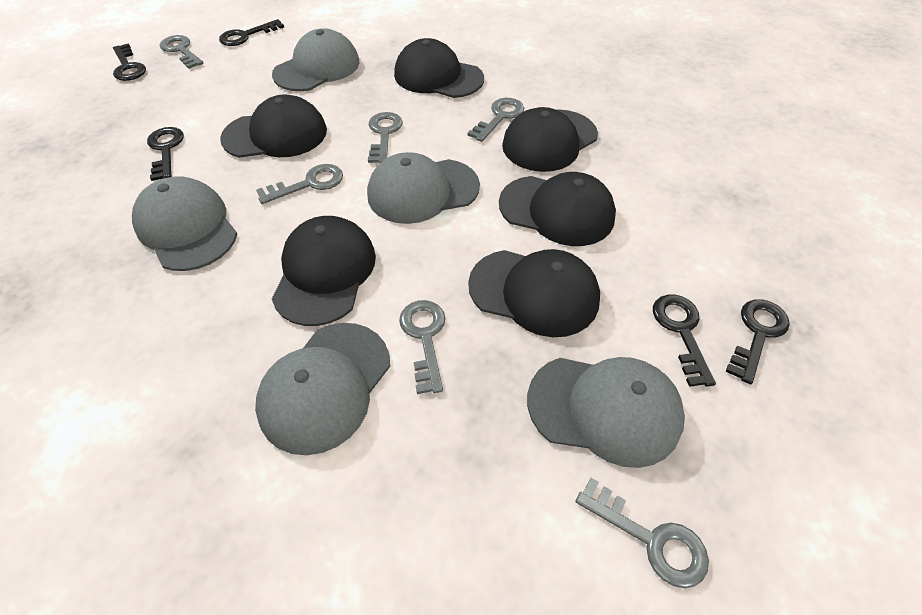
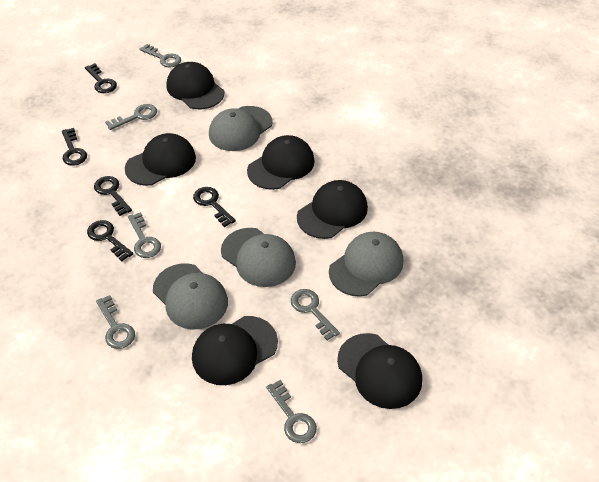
grey cap: 5 -> 4

